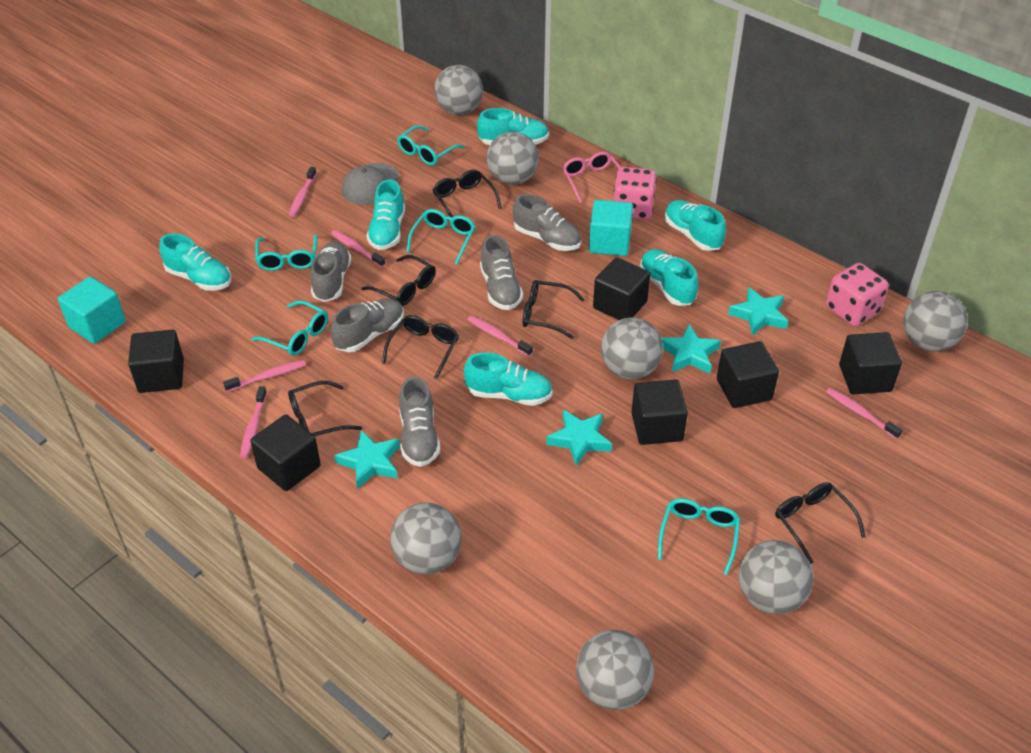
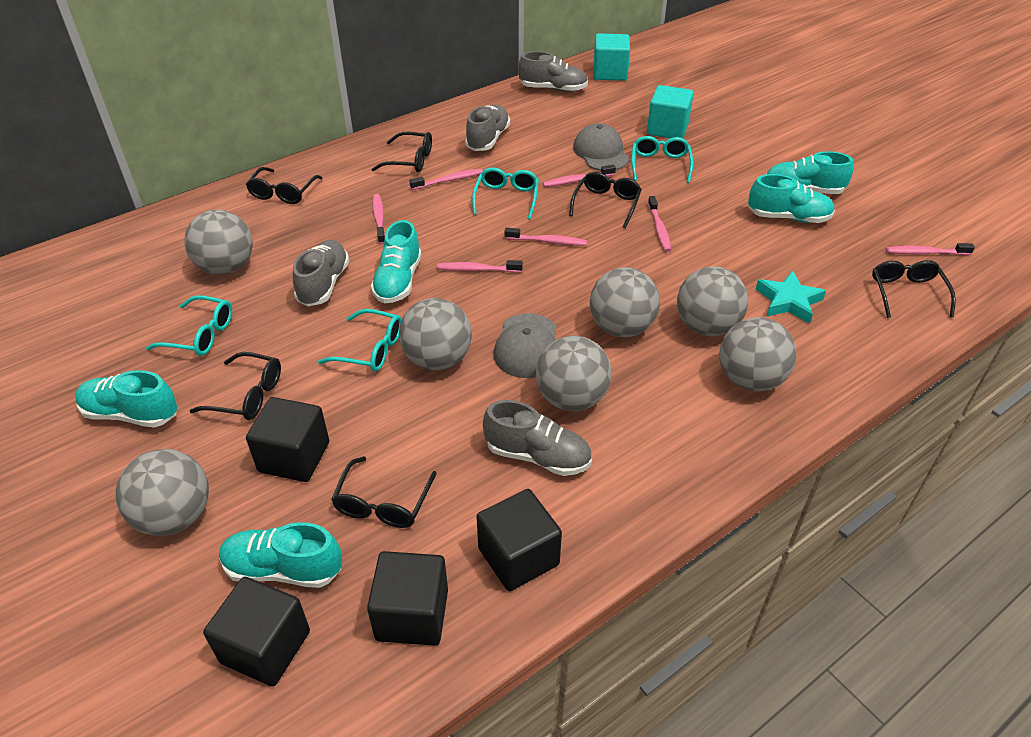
black cube: 6 -> 4
grey cap: 1 -> 2
grey shoe: 5 -> 4
pink dice: 2 -> 0
pink glasses: 1 -> 0
pink toothbrush: 6 -> 7
turquoise glasses: 5 -> 4
turquoise shoe: 6 -> 5
turquoise star: 4 -> 1

